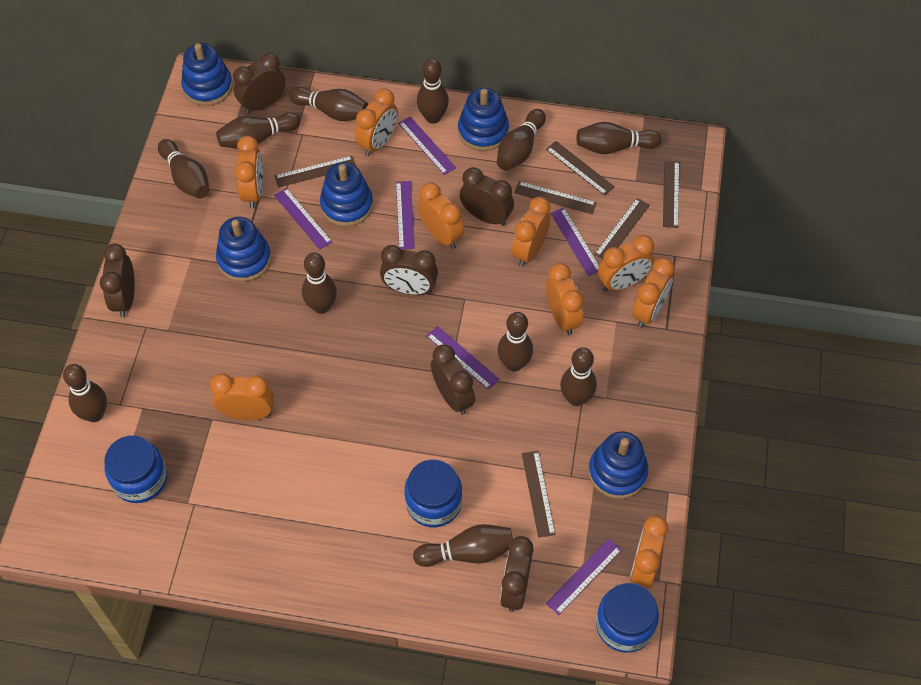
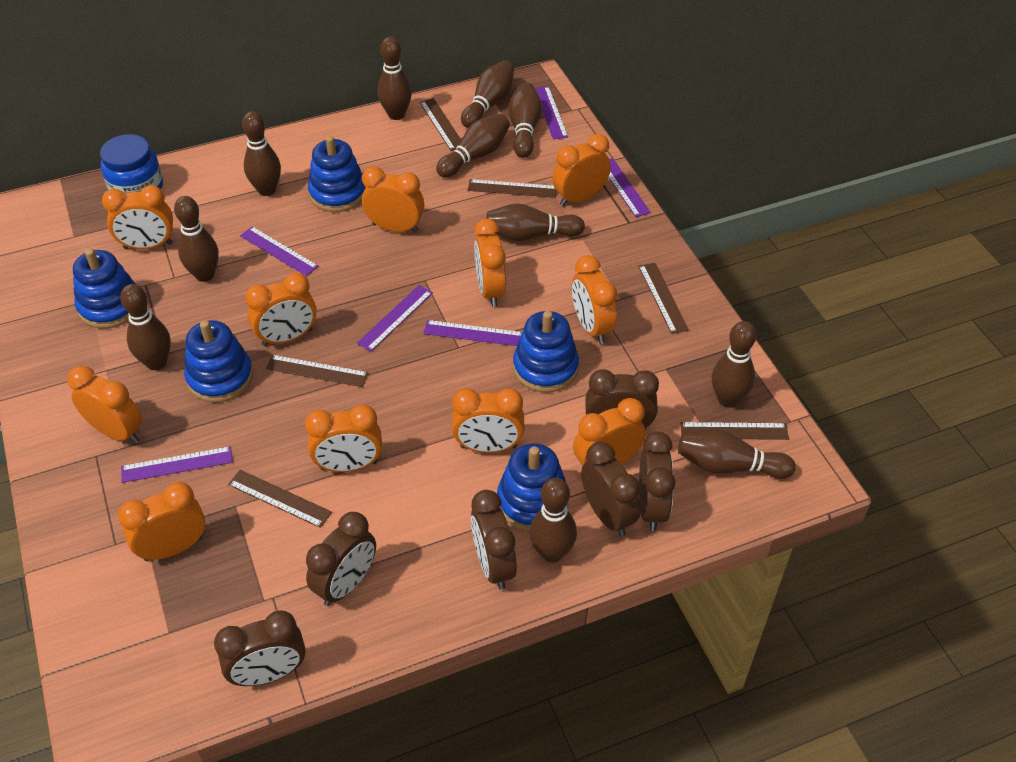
blue jar: 3 -> 1
orange clock: 9 -> 11

